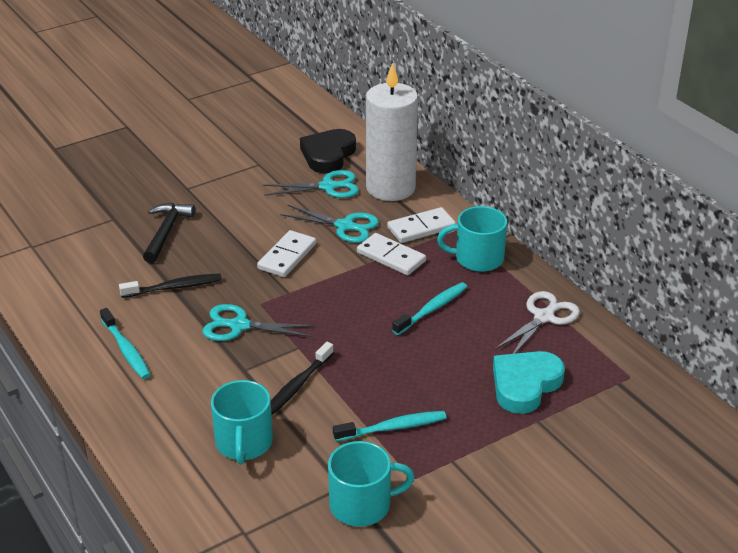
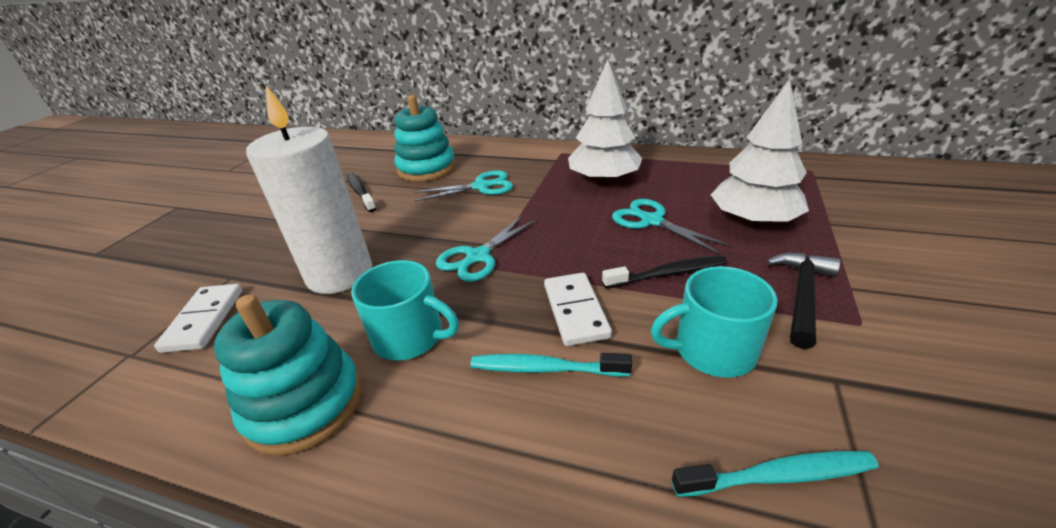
black heart: 1 -> 0
turquoise heart: 1 -> 0
turquoise mug: 3 -> 2
turquoise stacking toy: 0 -> 2
turquoise toothbrush: 3 -> 2
white domino: 3 -> 2
white scissors: 1 -> 0
white tree: 0 -> 2

